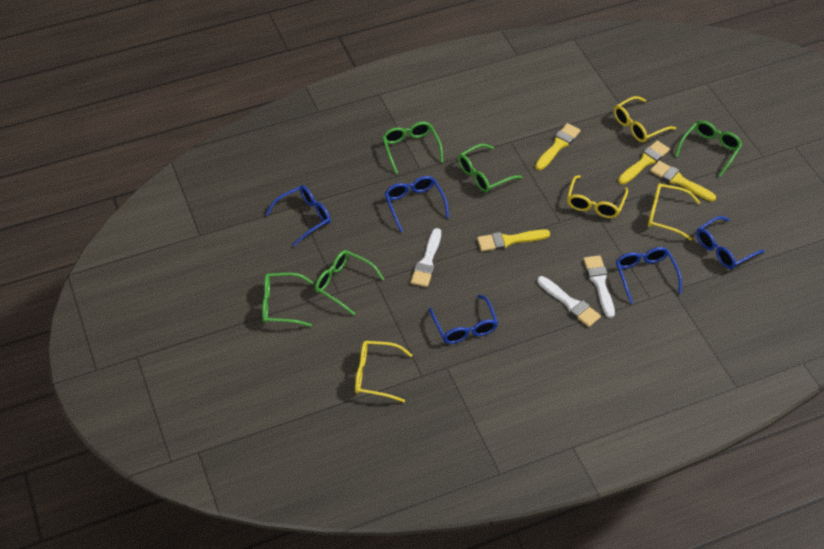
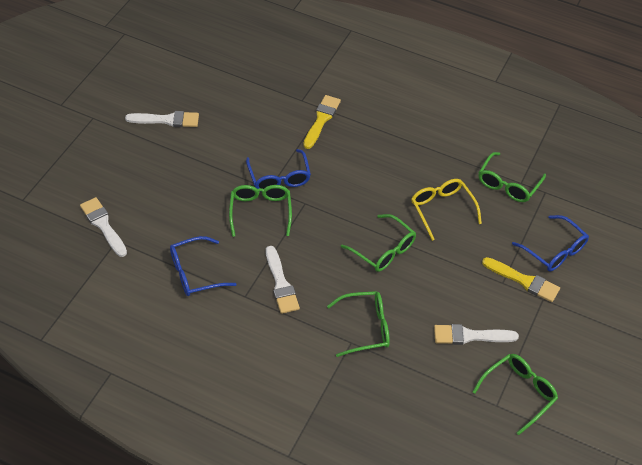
blue glasses: 5 -> 3
white brush: 3 -> 4
yellow brush: 4 -> 2
yellow glasses: 4 -> 1

